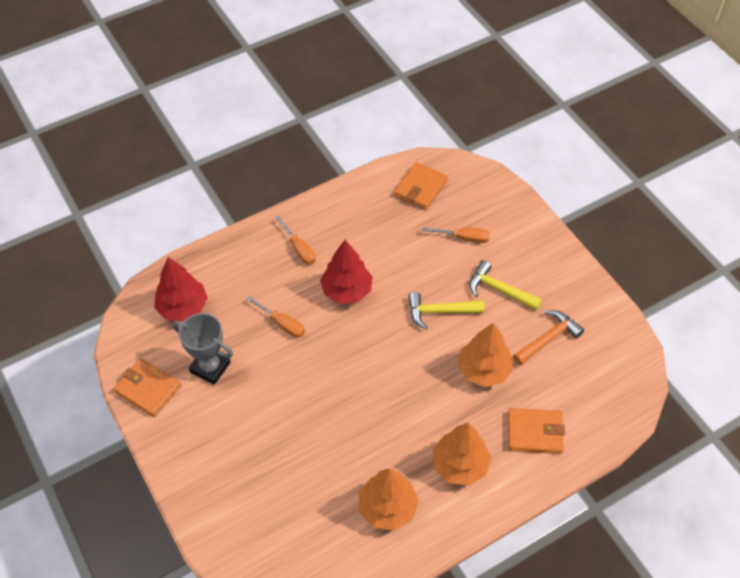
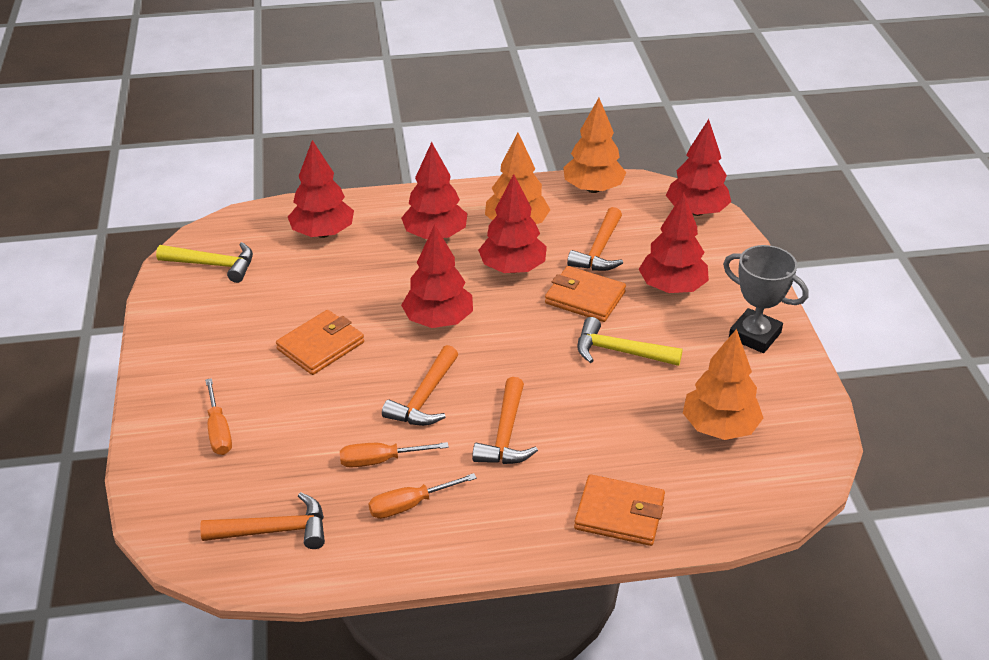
orange hammer: 1 -> 4
red tree: 2 -> 6

